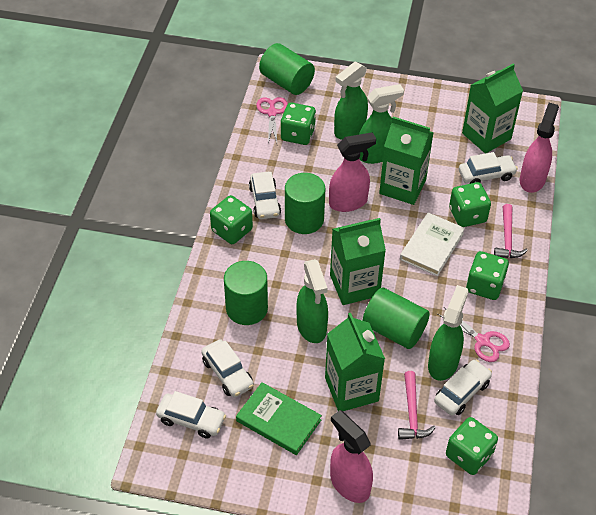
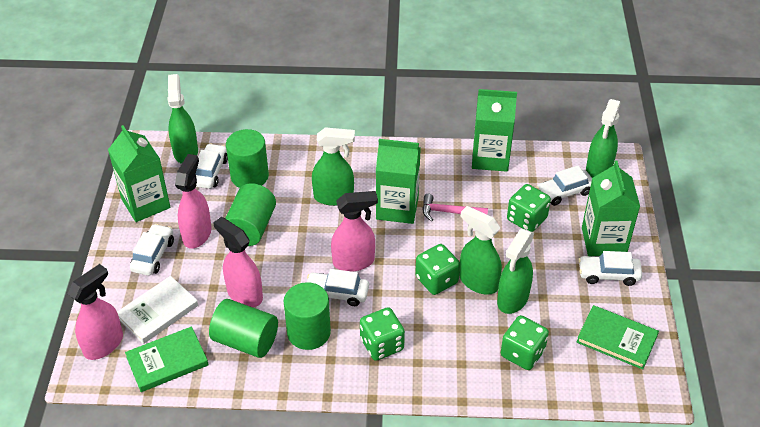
green book: 1 -> 2
green dice: 5 -> 4
green spray bottle: 4 -> 5
pink hammer: 2 -> 1
pink scissors: 2 -> 0
pink spray bottle: 3 -> 4

